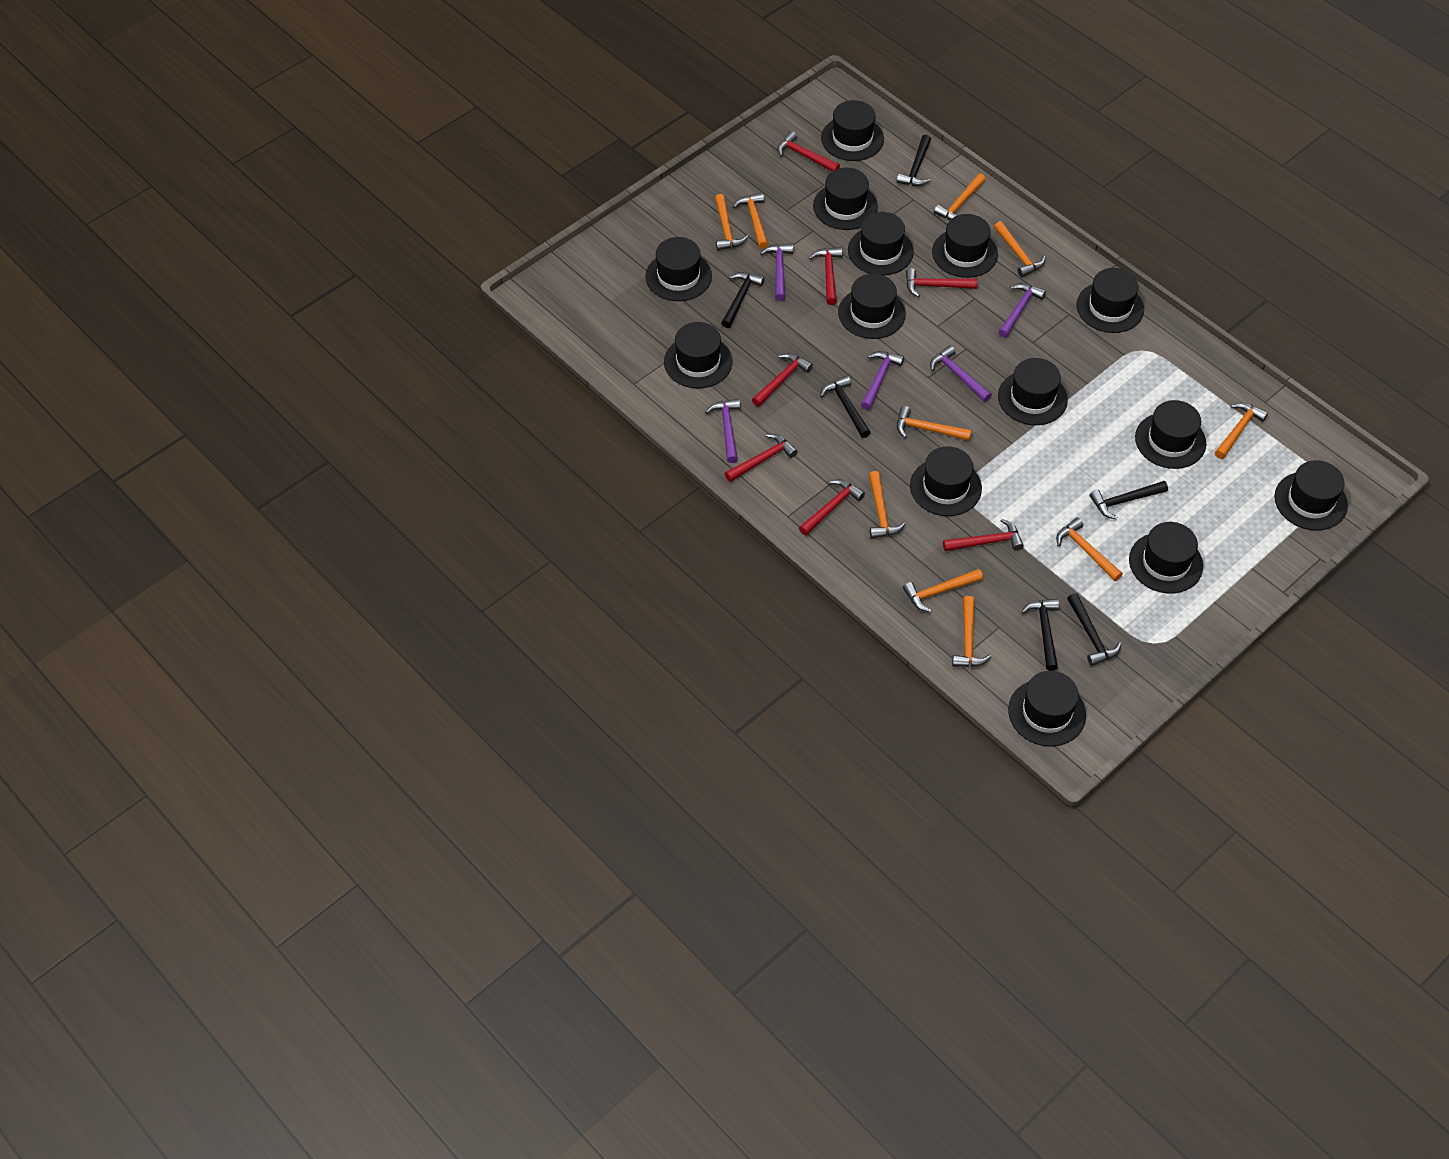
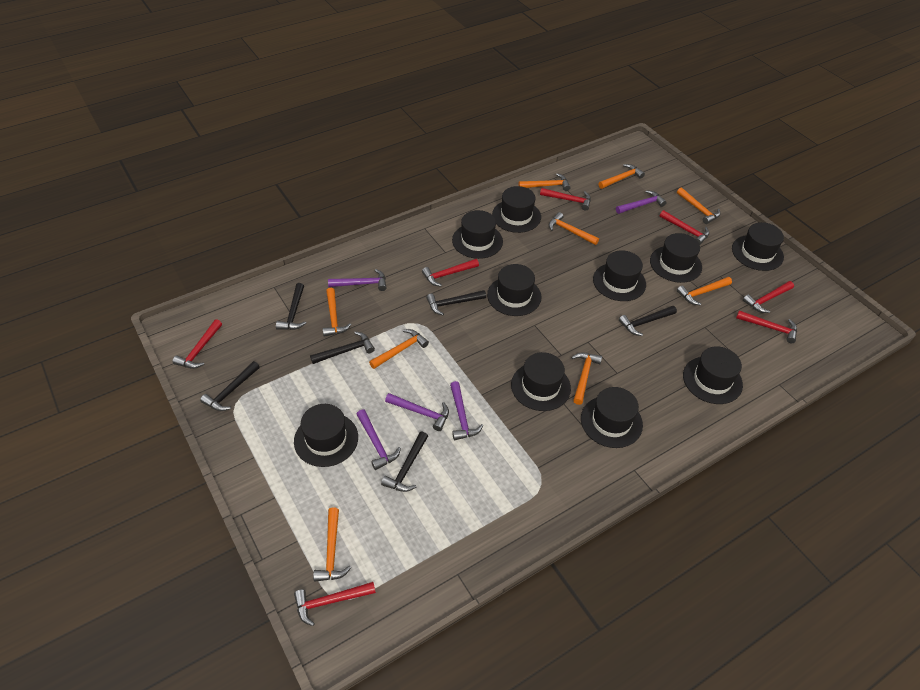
black hat: 14 -> 10
orange hammer: 10 -> 9

